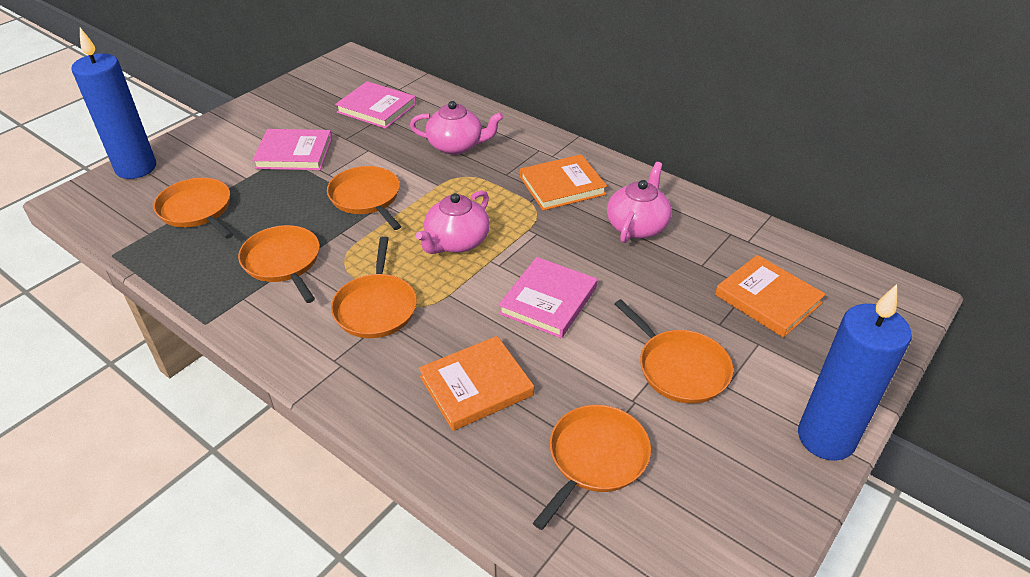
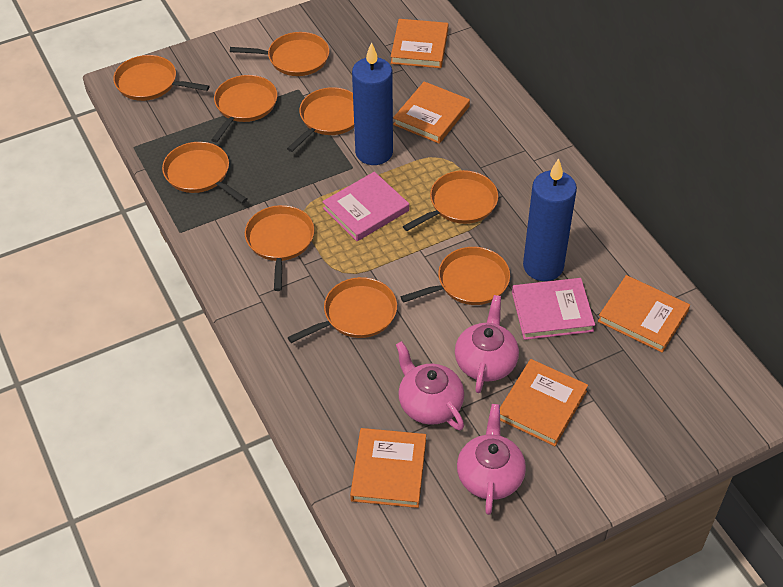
orange book: 3 -> 5
orange pan: 6 -> 9
pink book: 3 -> 2

